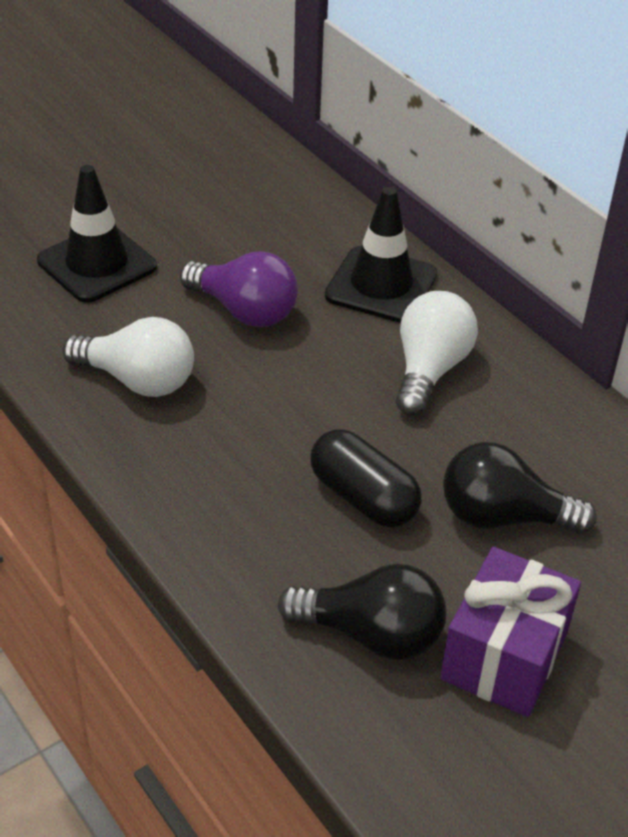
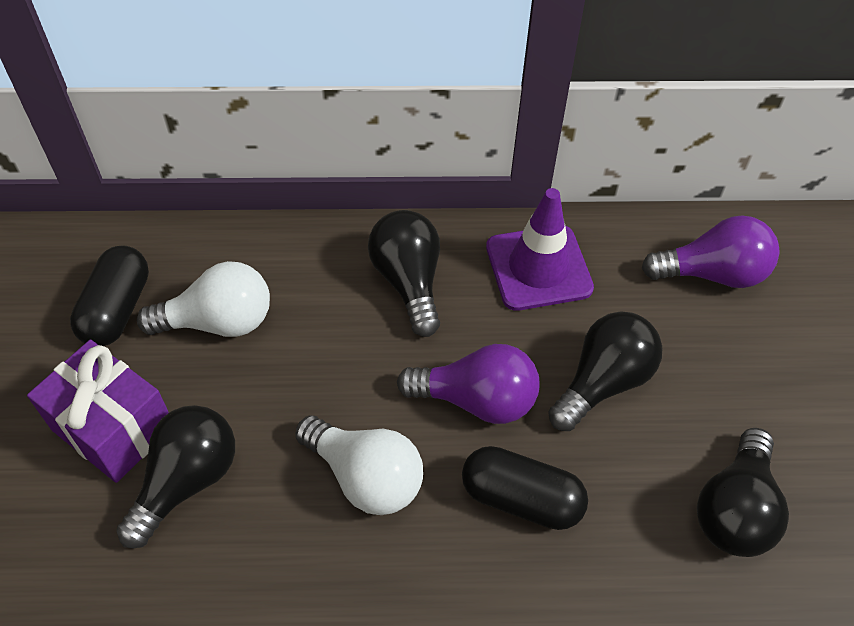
black capsule: 1 -> 2
black light bulb: 2 -> 4
black traffic cone: 2 -> 0
purple light bulb: 1 -> 2
purple traffic cone: 0 -> 1

